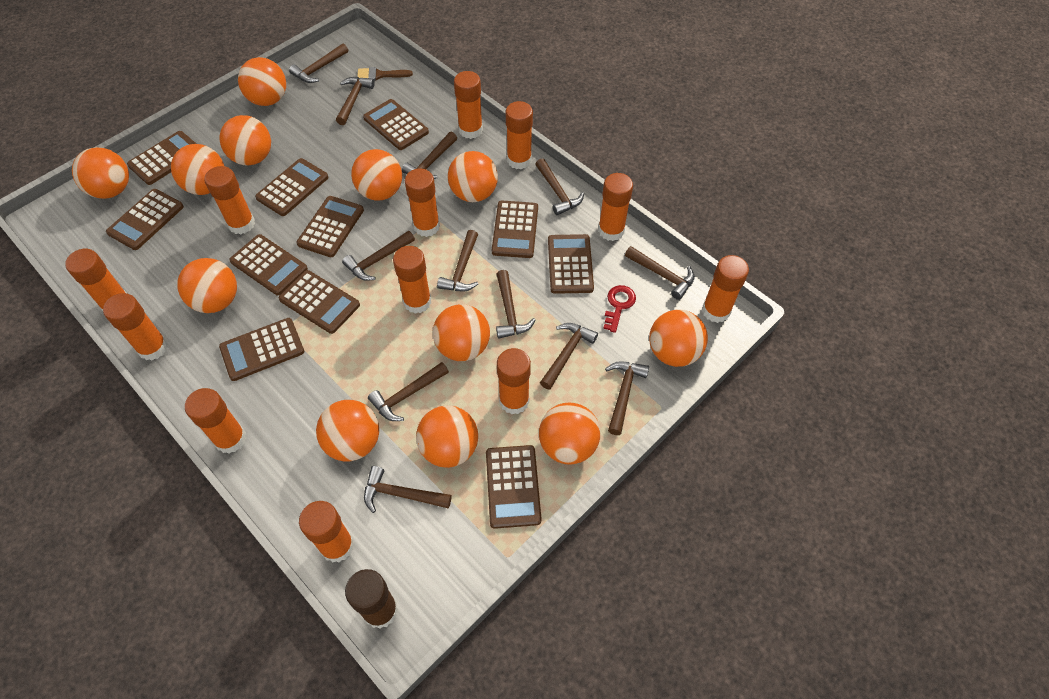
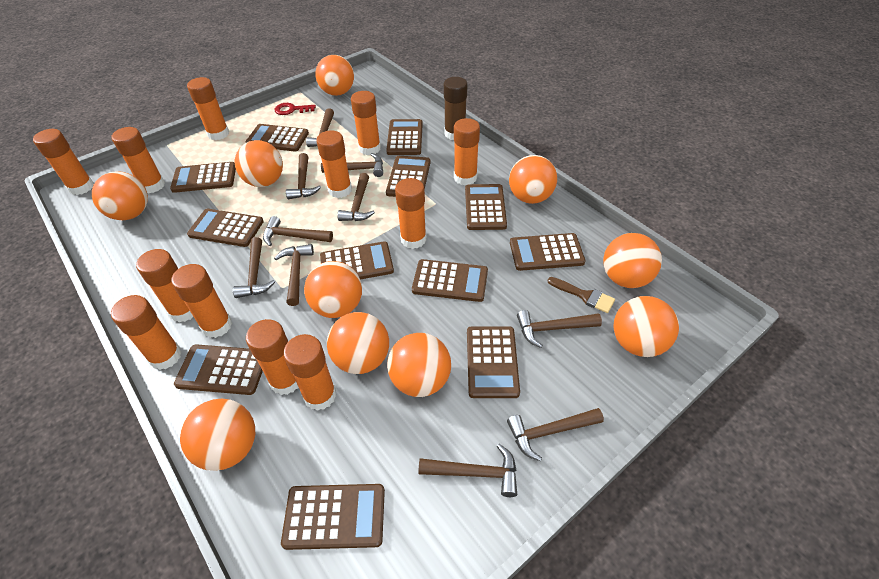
brown calculator: 11 -> 12
brown hammer: 12 -> 10
orange ball: 12 -> 10

